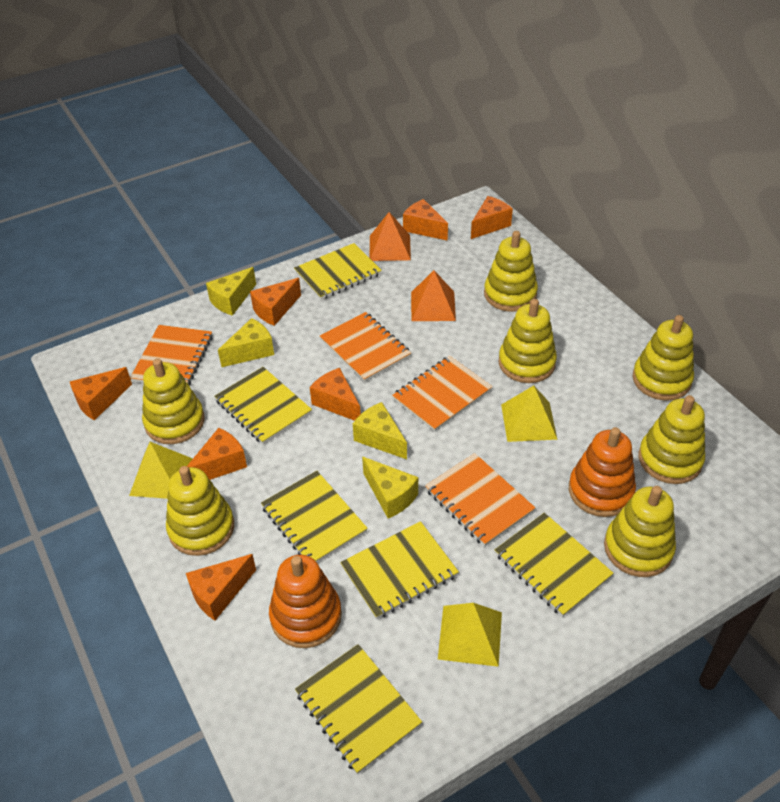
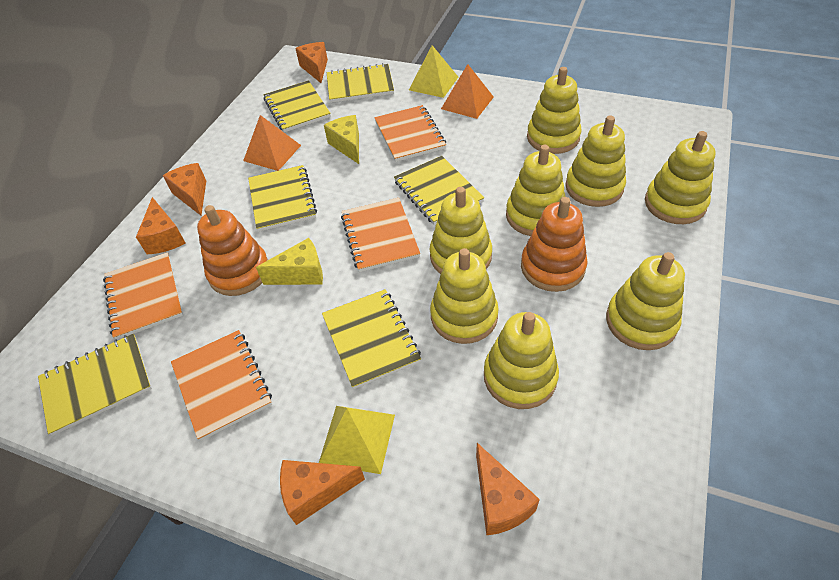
orange cheese: 7 -> 5
yellow cheese: 4 -> 2
yellow pyramid: 3 -> 2
yellow stacking toy: 7 -> 8

